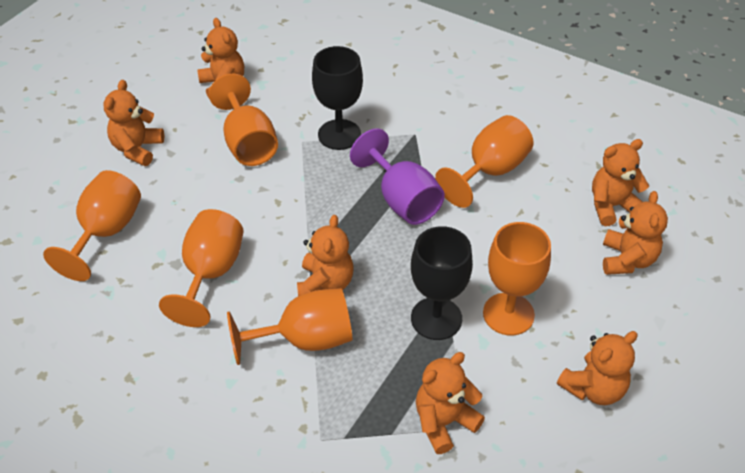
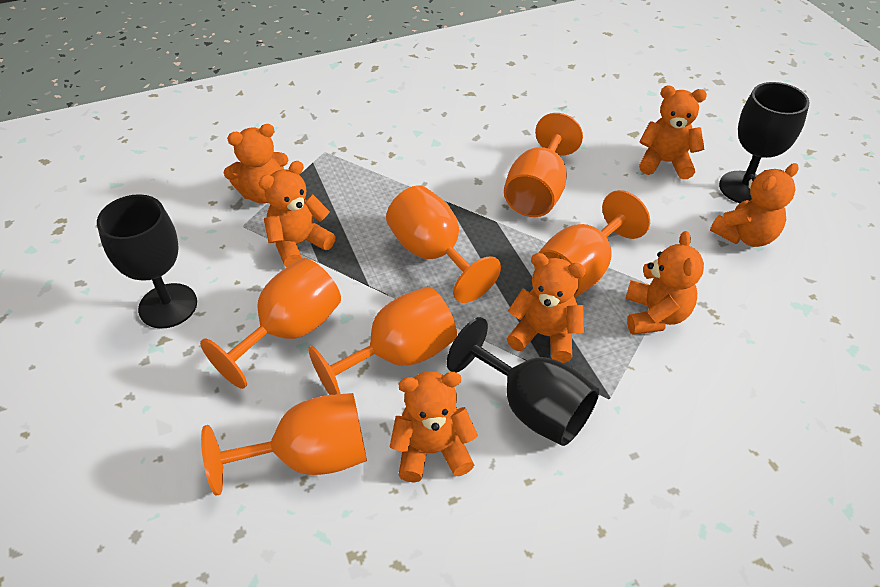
black goblet: 2 -> 3
purple goblet: 1 -> 0

